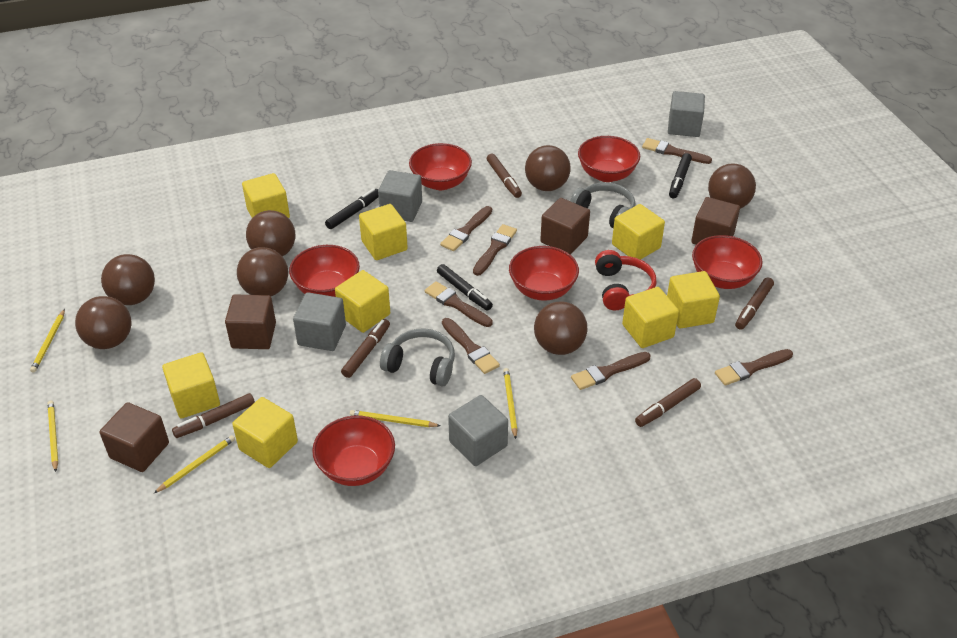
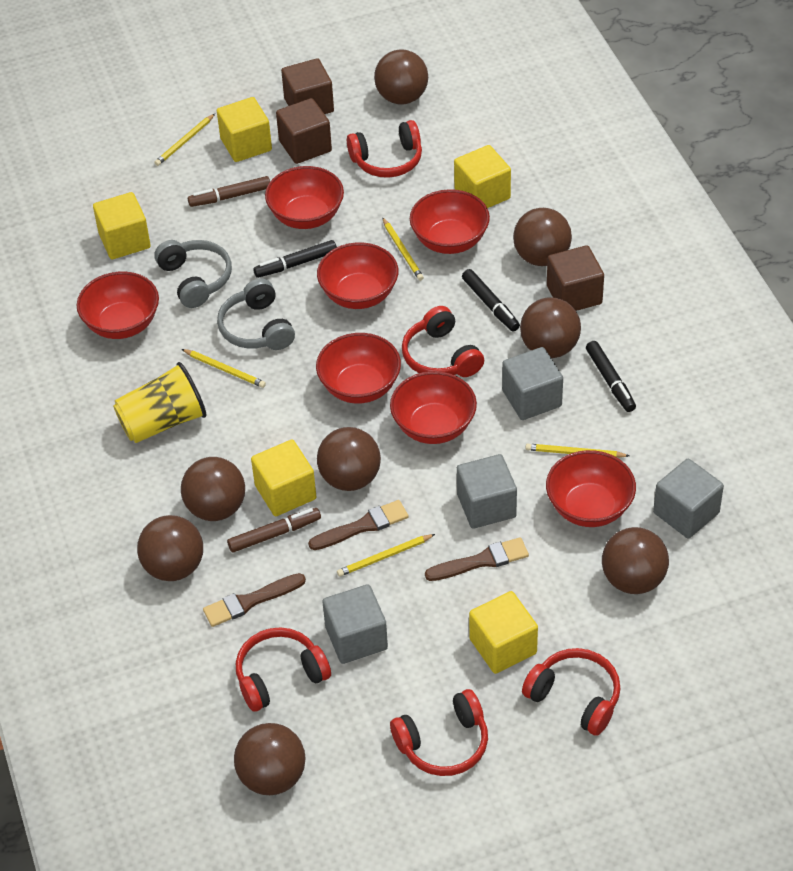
brown ball: 7 -> 8
brown brush: 7 -> 3
brown cube: 4 -> 3
brown marker: 5 -> 2
red bowl: 6 -> 7
red headphones: 1 -> 5
yellow cube: 8 -> 5
yellow cup: 0 -> 1

